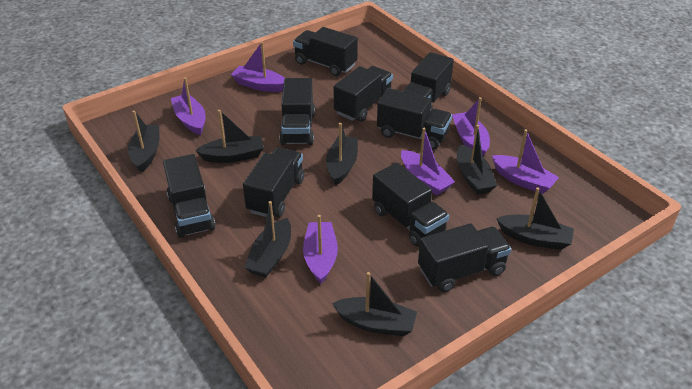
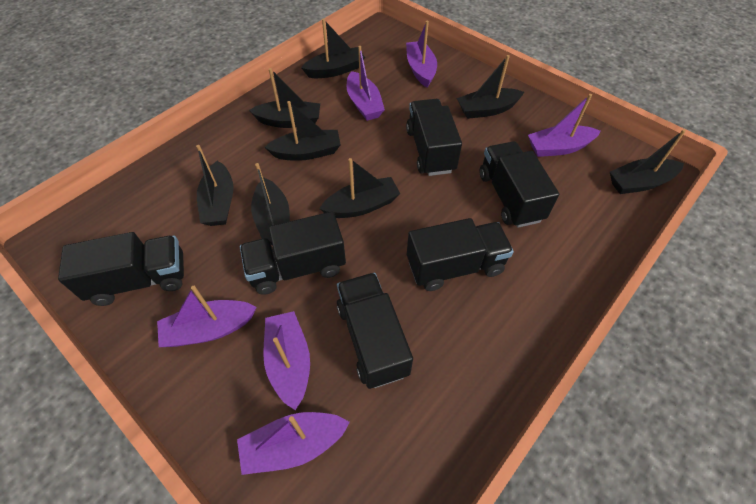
black boat: 7 -> 8
black truck: 9 -> 6

